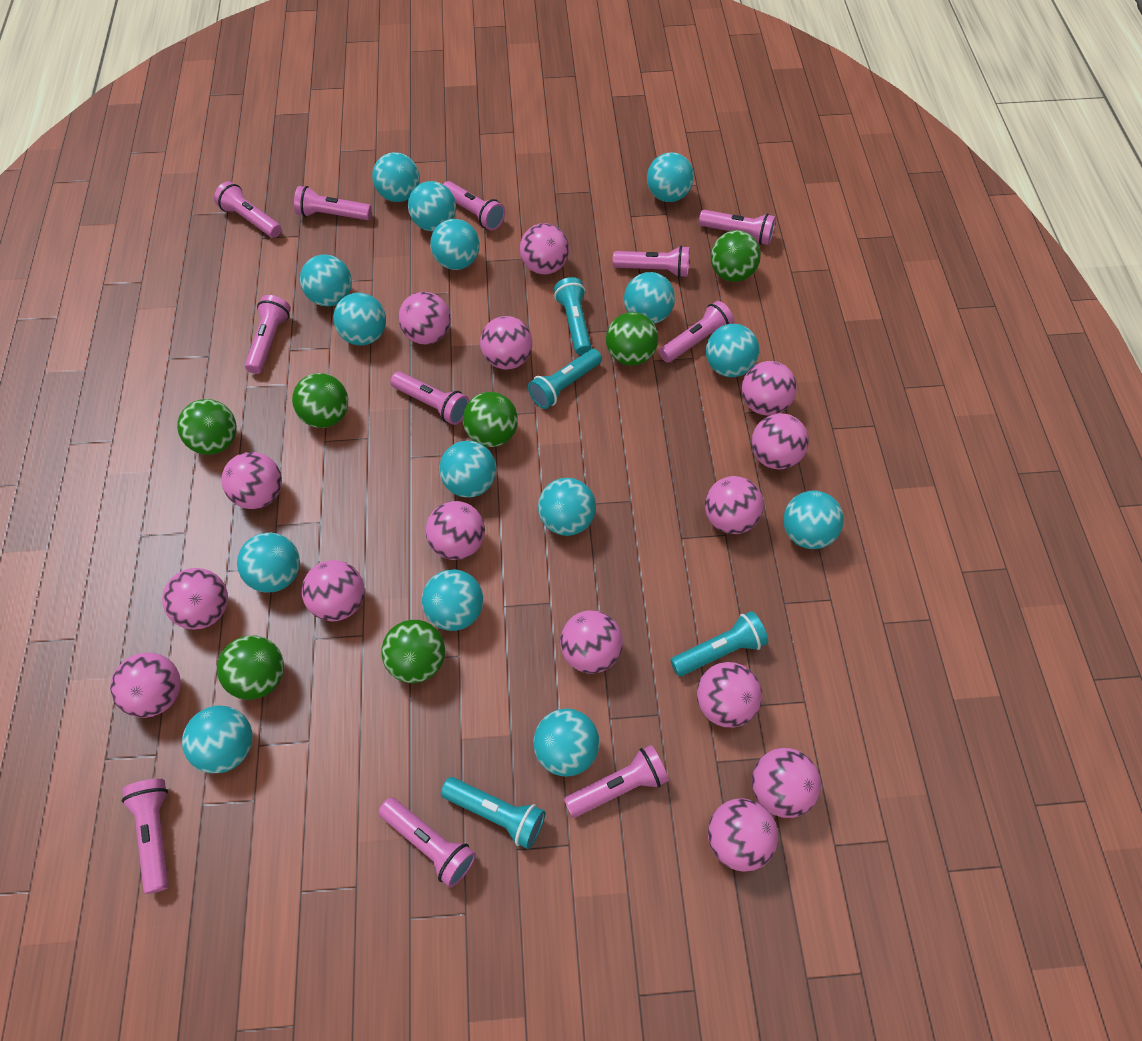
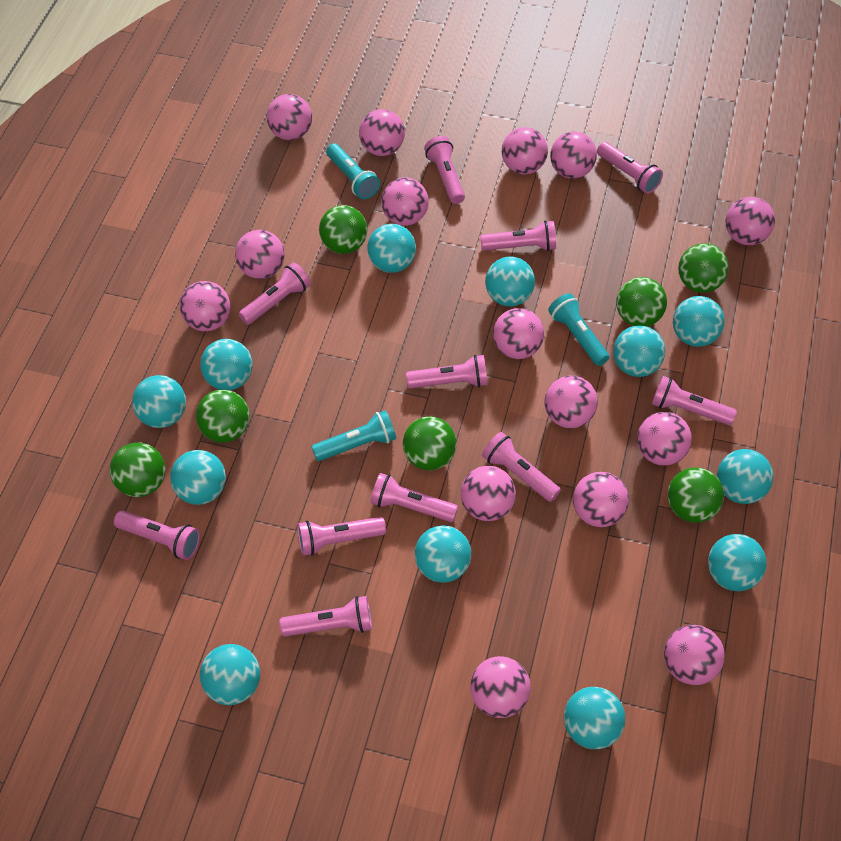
turquoise ball: 15 -> 12
turquoise flashlight: 4 -> 3

